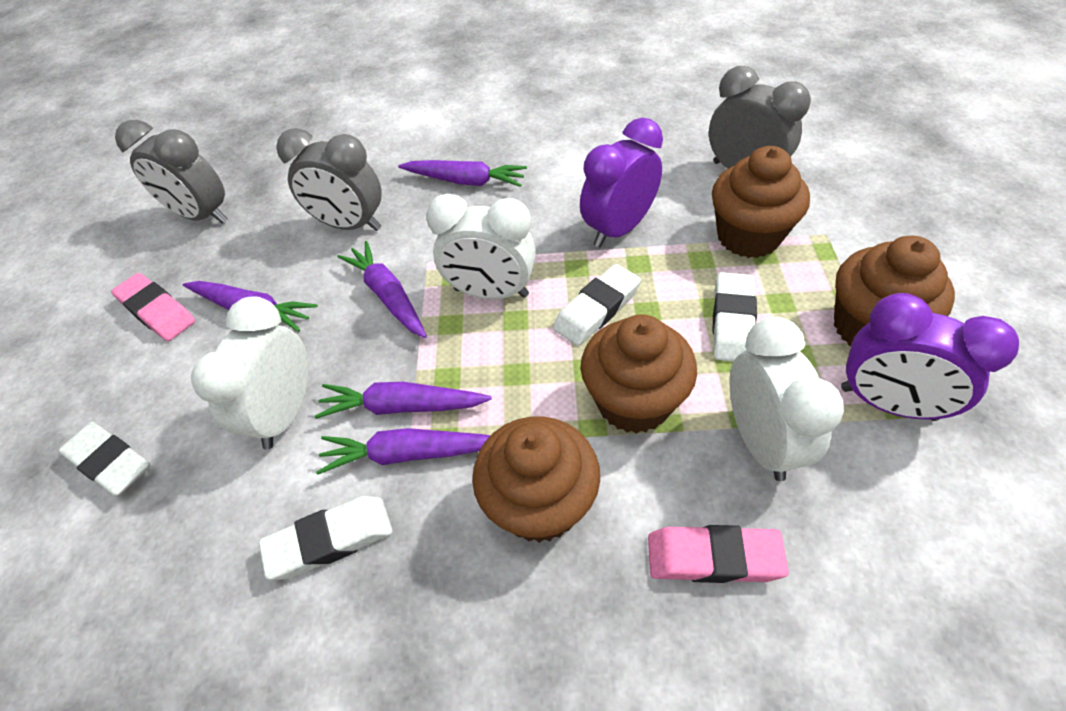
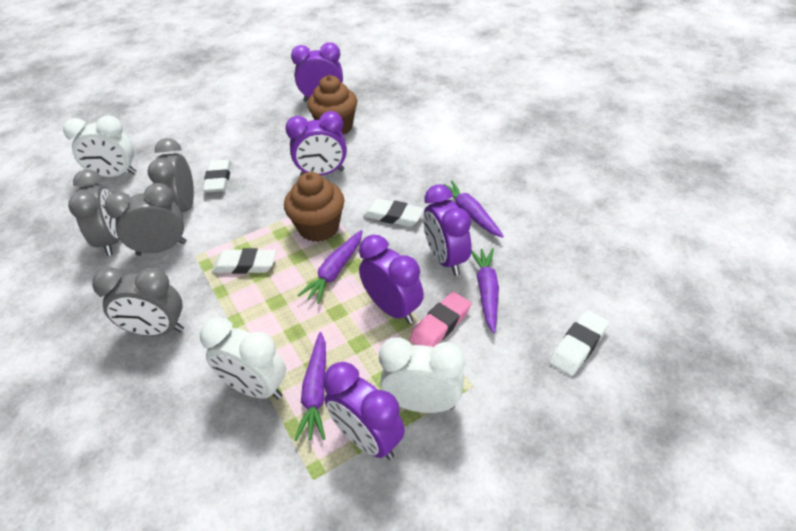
brown cupcake: 4 -> 2
grey clock: 3 -> 4
pink eraser: 2 -> 1
purple carrot: 5 -> 4
purple clock: 2 -> 5

